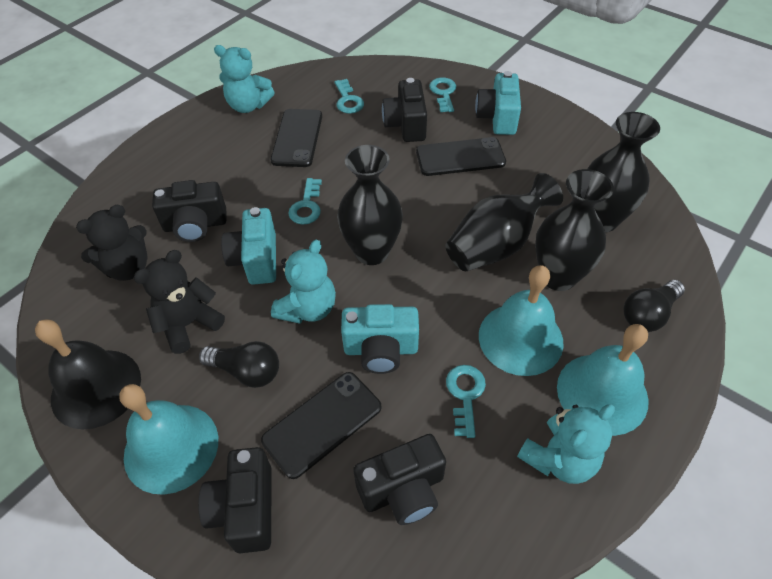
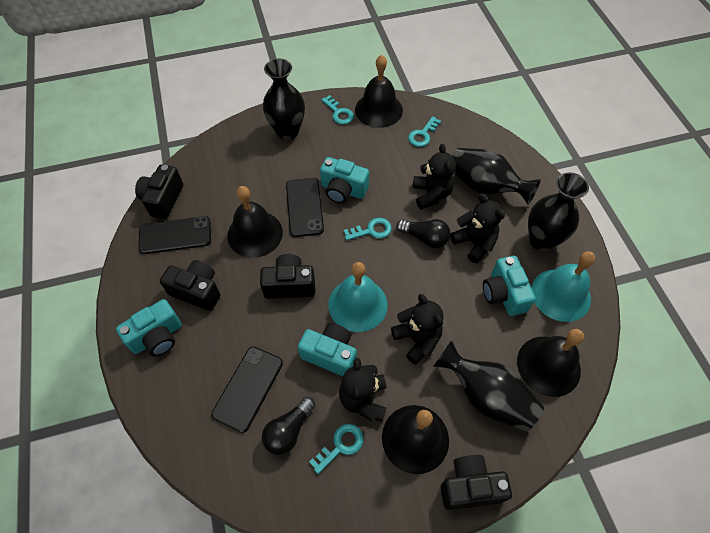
black bell: 1 -> 4
black teddy bear: 2 -> 4
turquoise bell: 3 -> 2
turquoise camera: 3 -> 4
turquoise teddy bear: 3 -> 0

